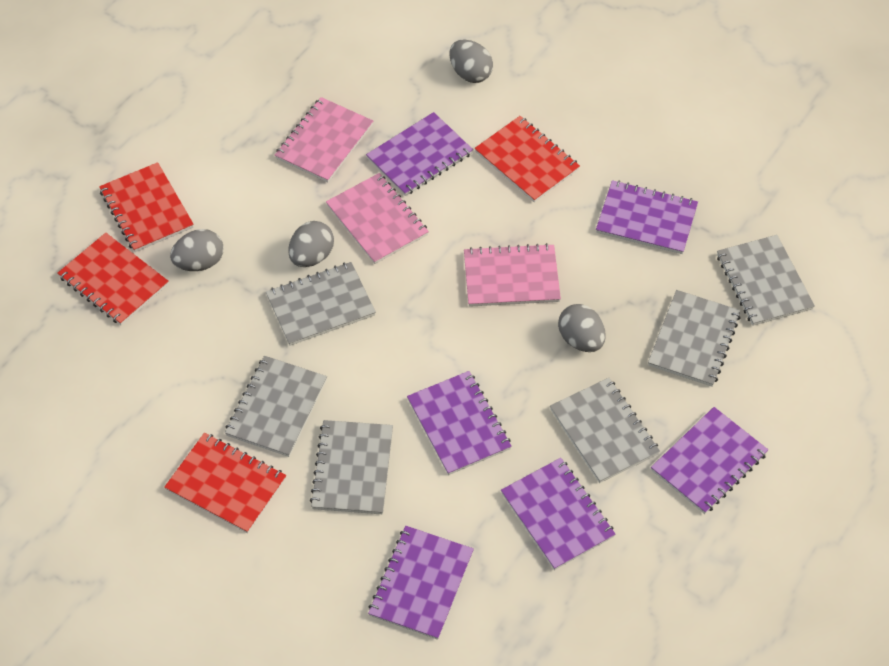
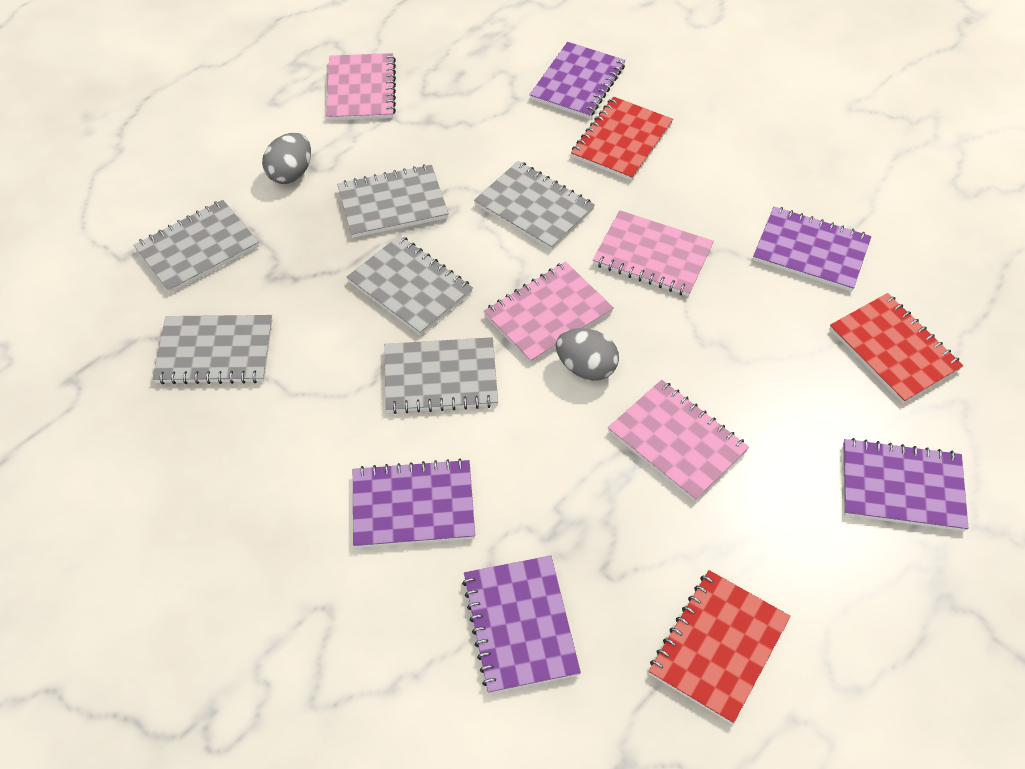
grey egg: 4 -> 2
pink notebook: 3 -> 4
purple notebook: 6 -> 5
red notebook: 4 -> 3

